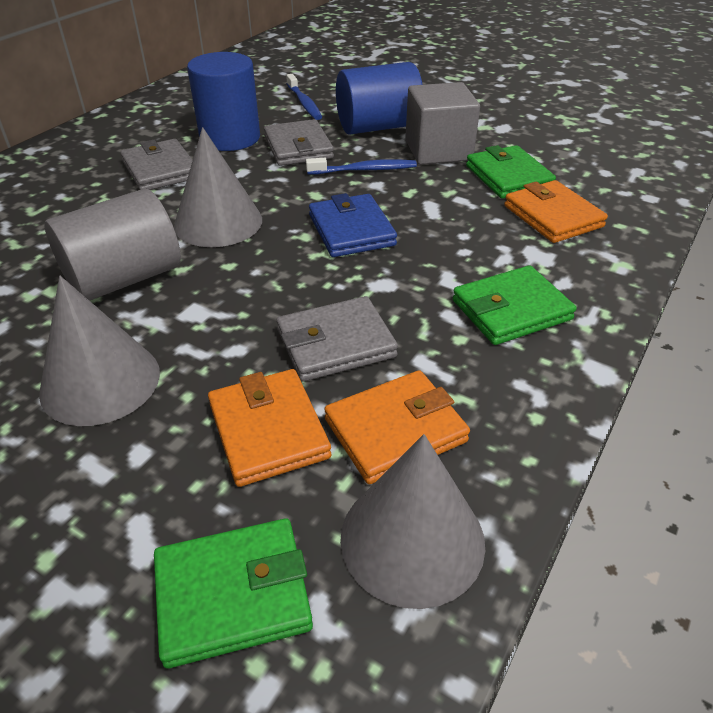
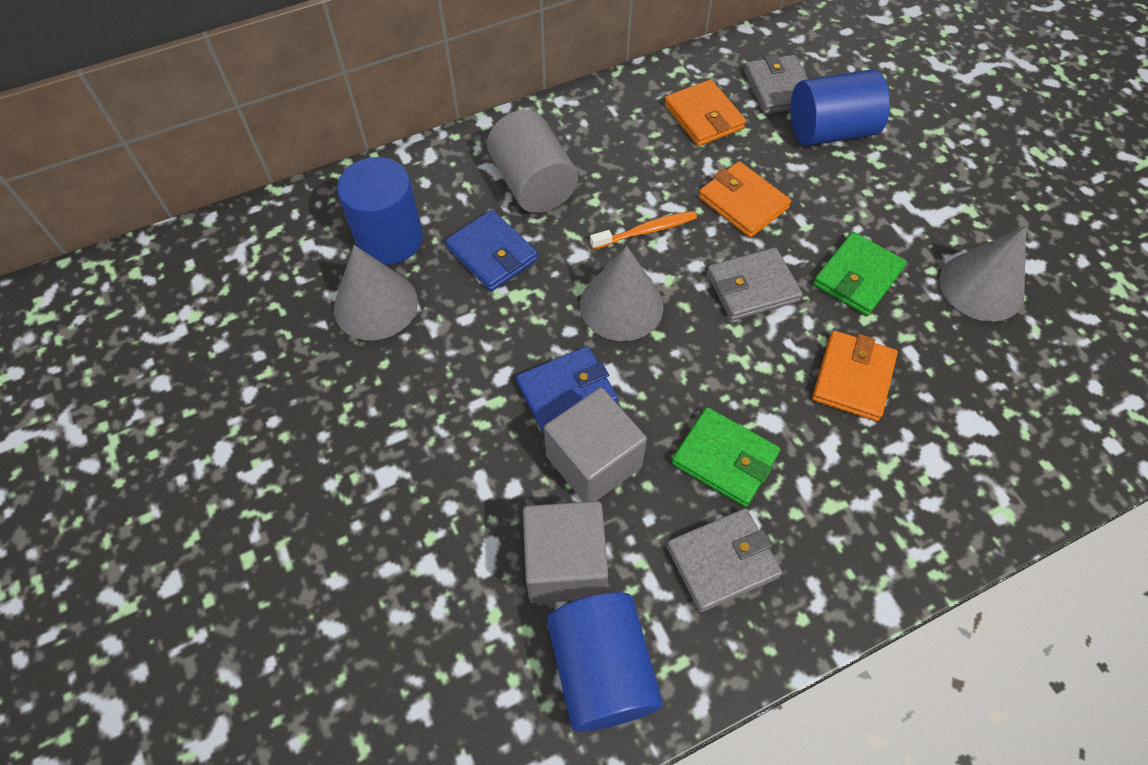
blue cylinder: 2 -> 3
blue toothbrush: 2 -> 0
blue wallet: 1 -> 2
green wallet: 3 -> 2
grey cube: 1 -> 2
orange toothbrush: 0 -> 1

